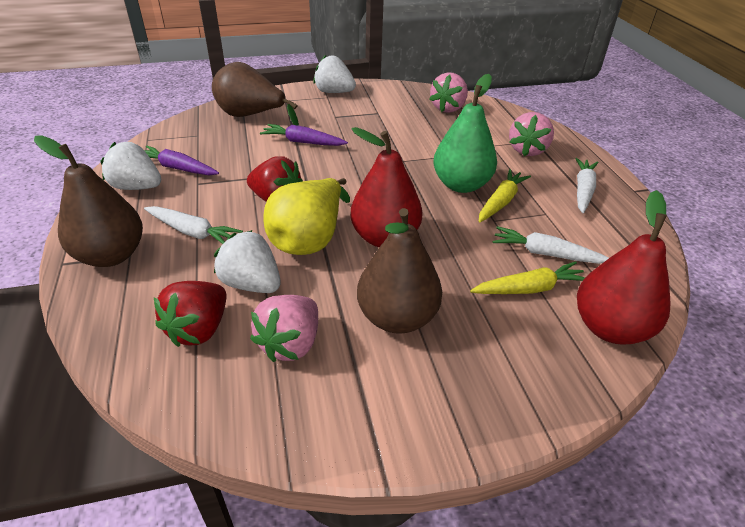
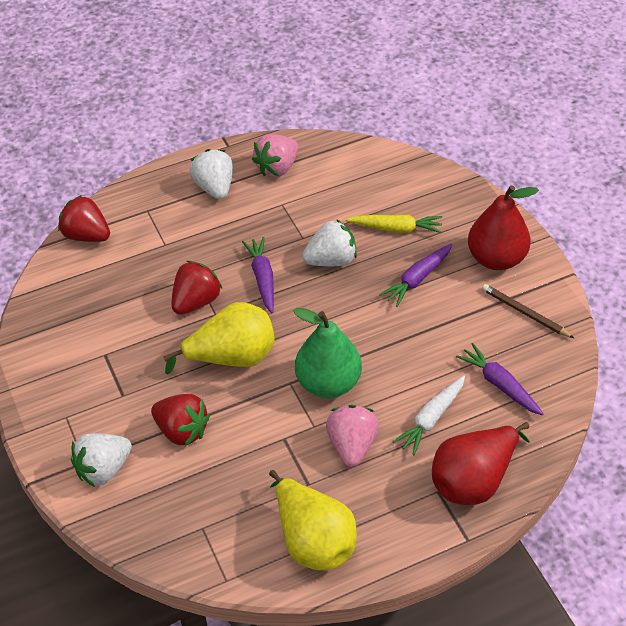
brown pear: 3 -> 0
brown pencil: 0 -> 1
pink strawberry: 3 -> 2
purple carrot: 2 -> 3
red strawberry: 2 -> 3
white carrot: 3 -> 1
yellow carrot: 2 -> 1
yellow pear: 1 -> 2

